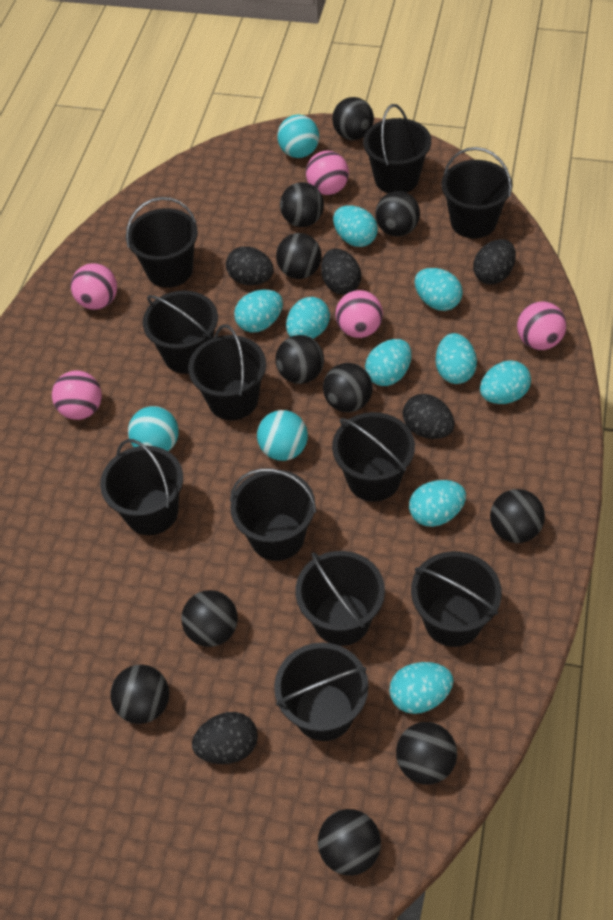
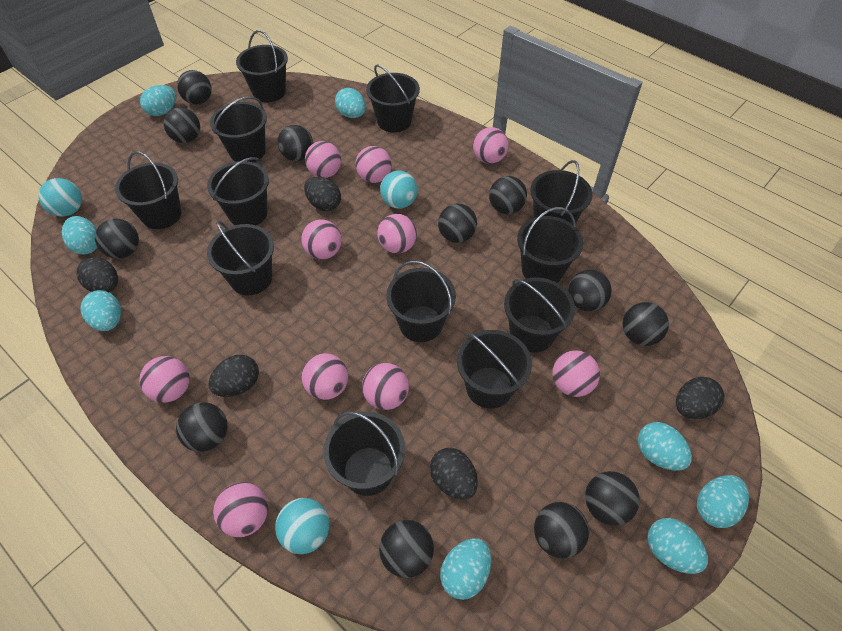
black ball: 11 -> 12
black bucket: 11 -> 12
pink ball: 5 -> 10
turquoise egg: 9 -> 8

